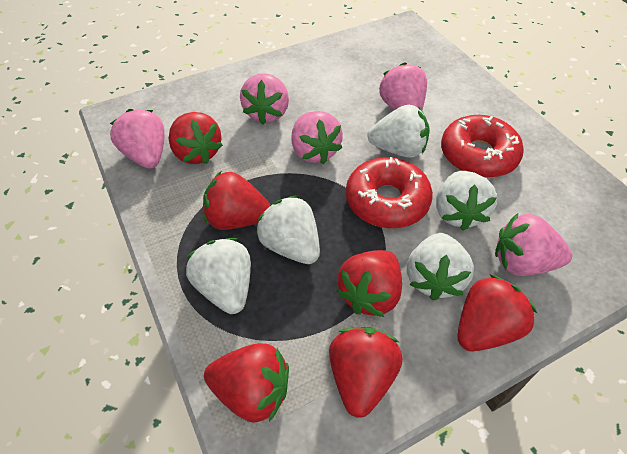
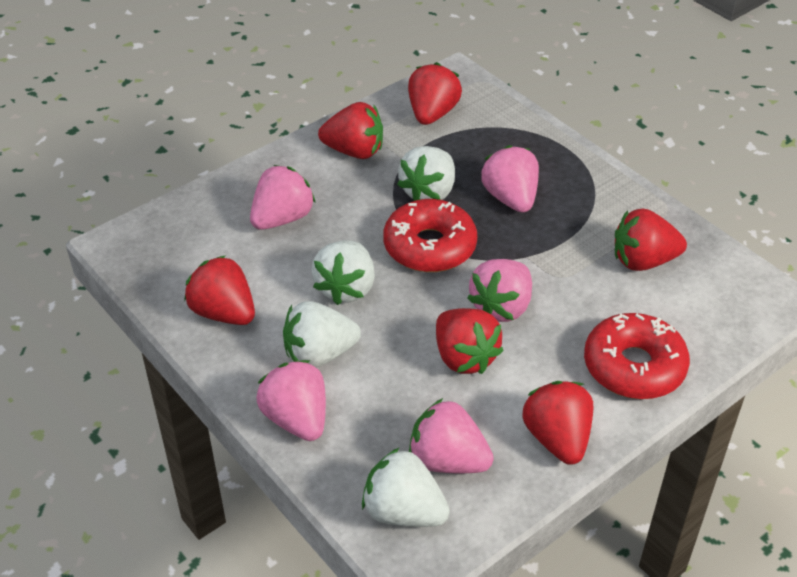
white strawberry: 5 -> 4

